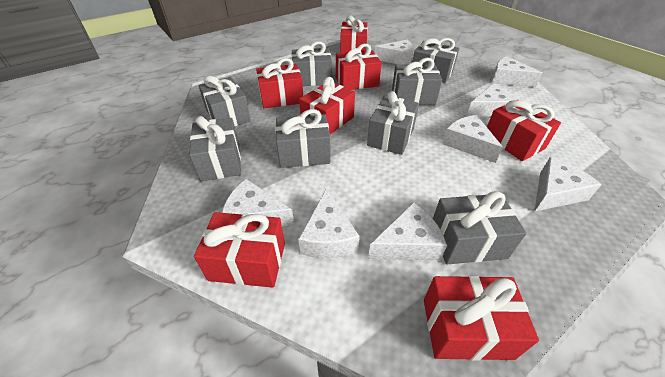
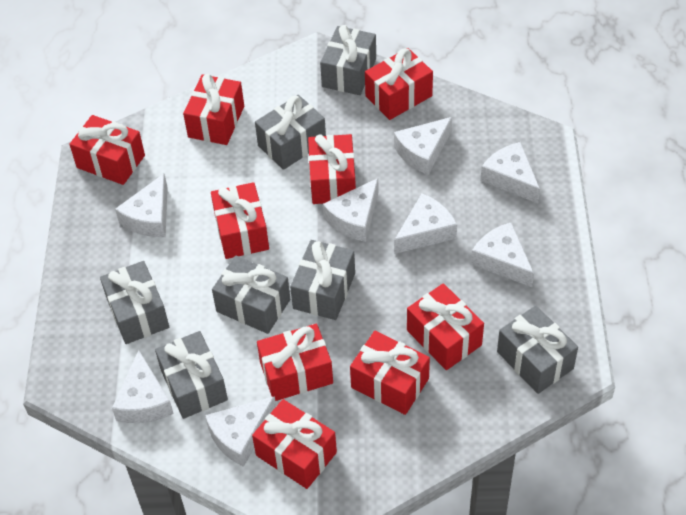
grey gift: 8 -> 7
red gift: 7 -> 9

